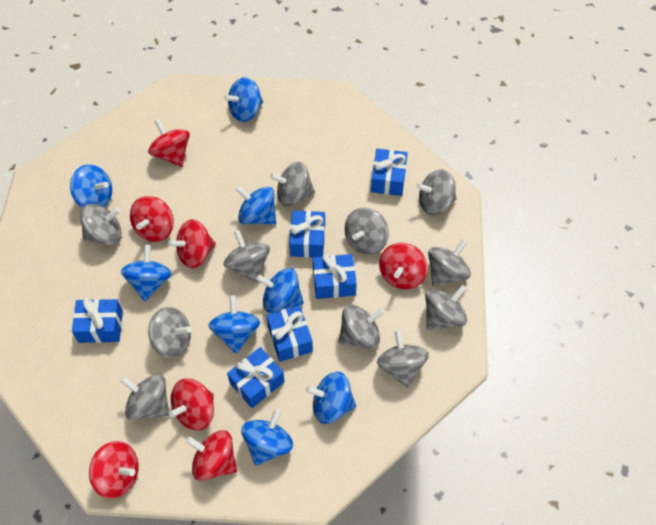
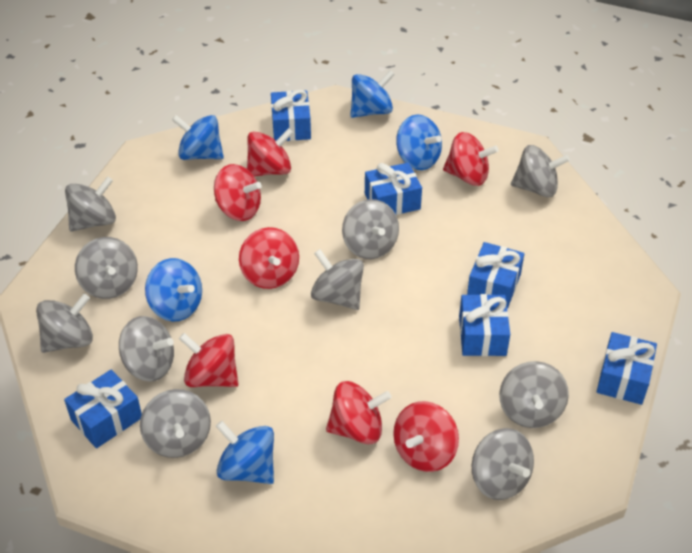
blue spinning top: 8 -> 5
grey spinning top: 11 -> 10

